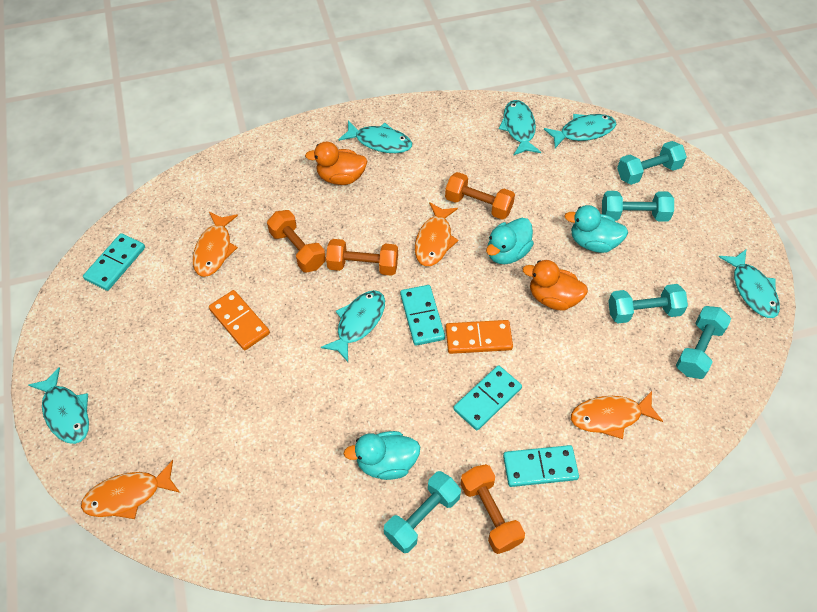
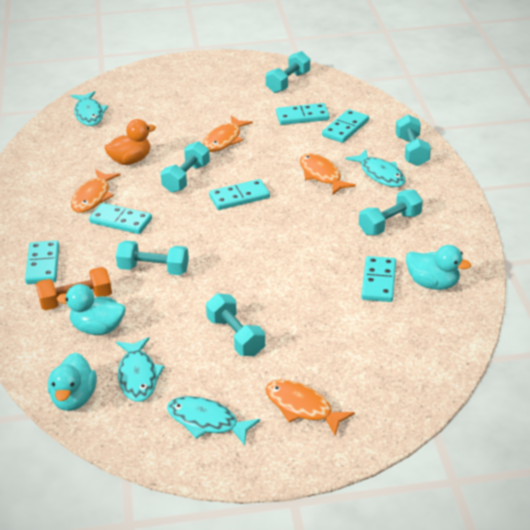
orange domino: 2 -> 0
orange duck: 2 -> 1
orange dumbbell: 4 -> 1
turquoise domino: 4 -> 6
turquoise dumbbell: 5 -> 6
turquoise fish: 6 -> 4

